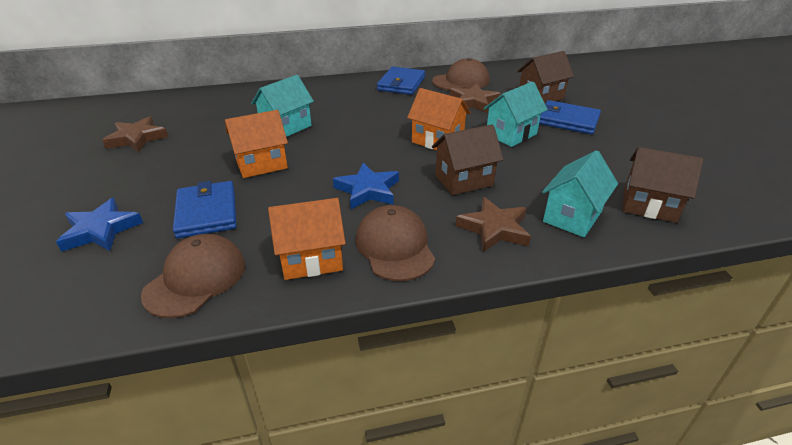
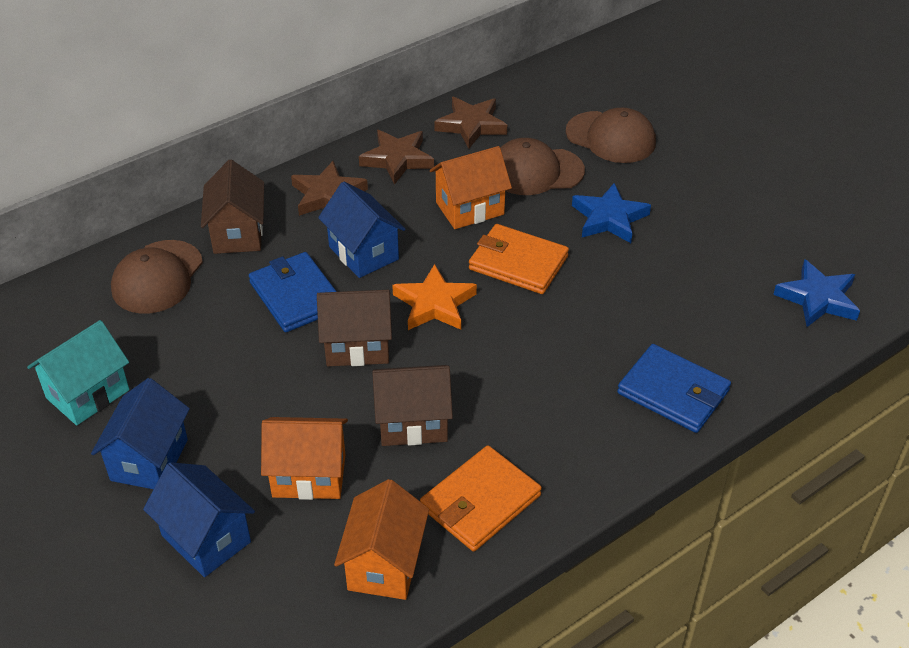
blue house: 0 -> 3
blue wallet: 3 -> 2
orange star: 0 -> 1
orange wallet: 0 -> 2
turquoise house: 3 -> 1

